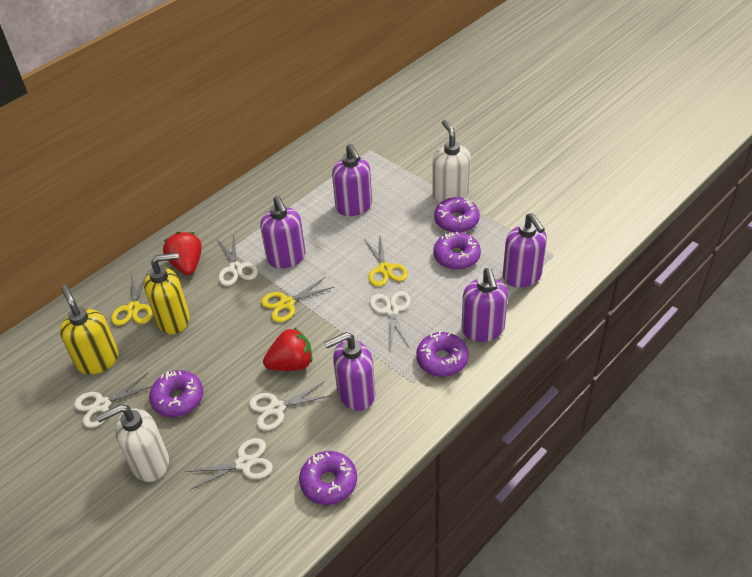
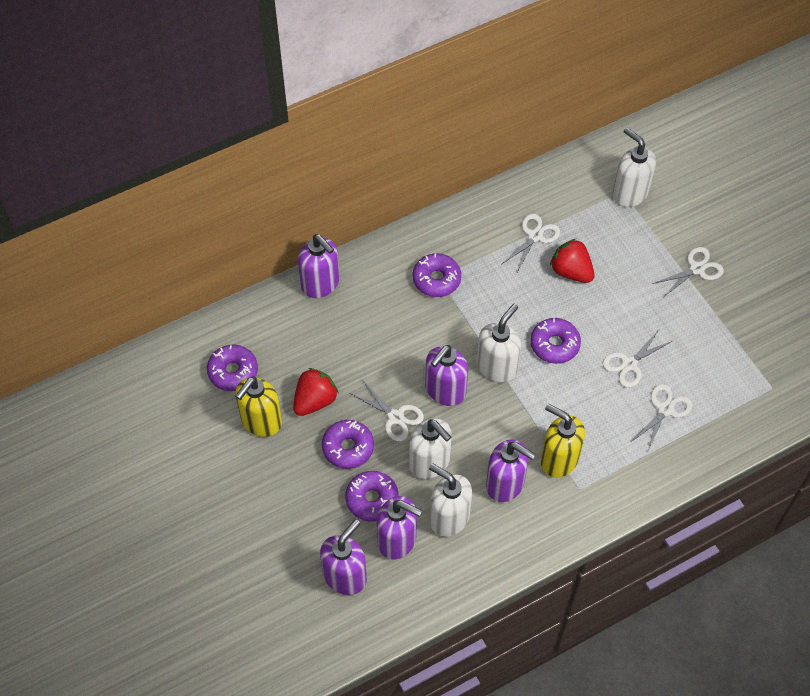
white soap dispenser: 2 -> 4
yellow scissors: 3 -> 0

